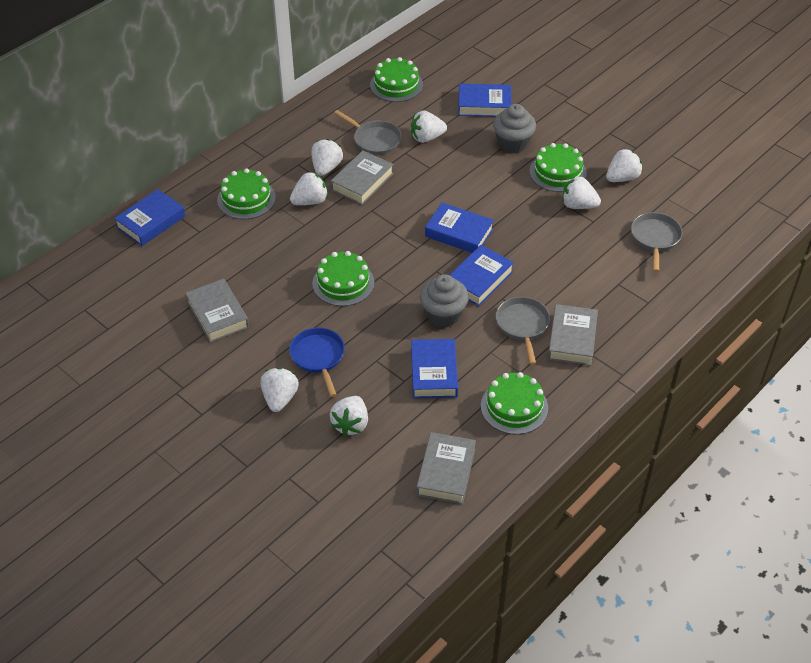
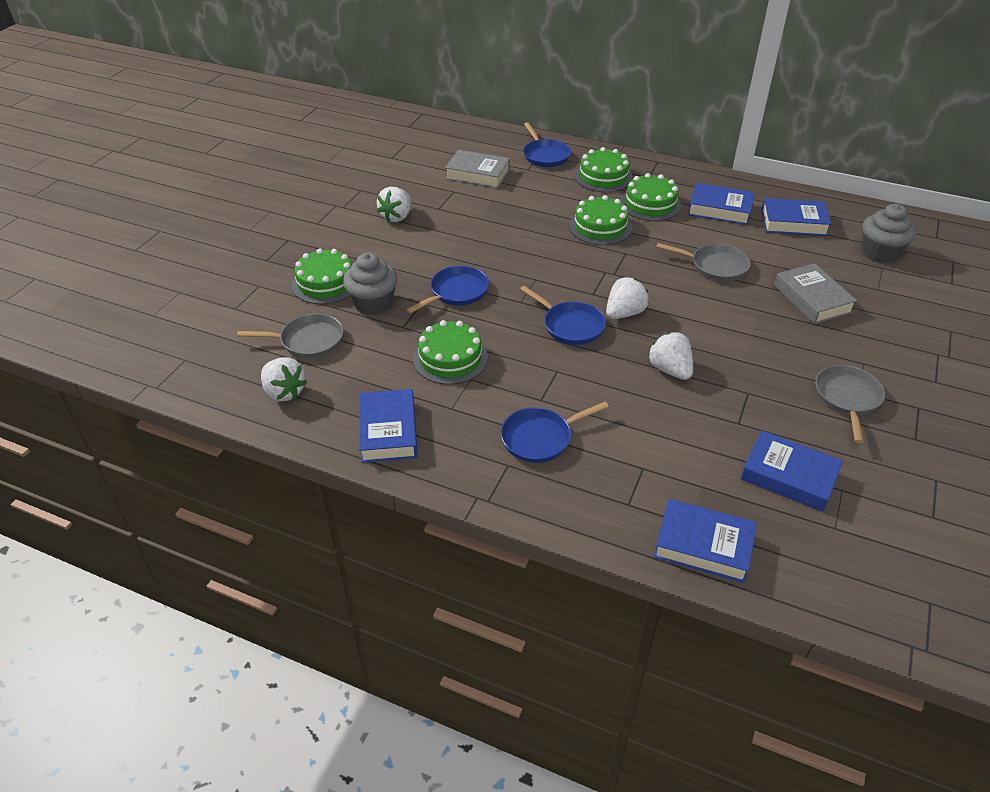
blue pan: 1 -> 4
grey book: 4 -> 2
white strawberry: 7 -> 4

